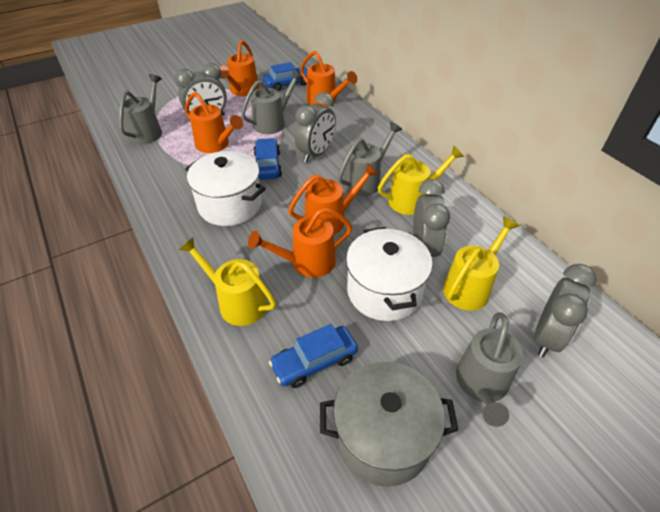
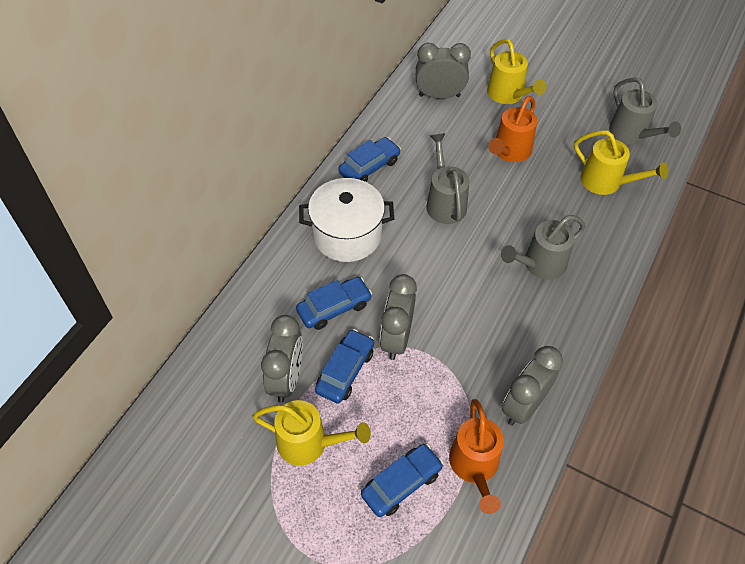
blue car: 3 -> 4
grey pot: 1 -> 0
grey watering can: 4 -> 3
orange watering can: 5 -> 2
white pot: 2 -> 1

